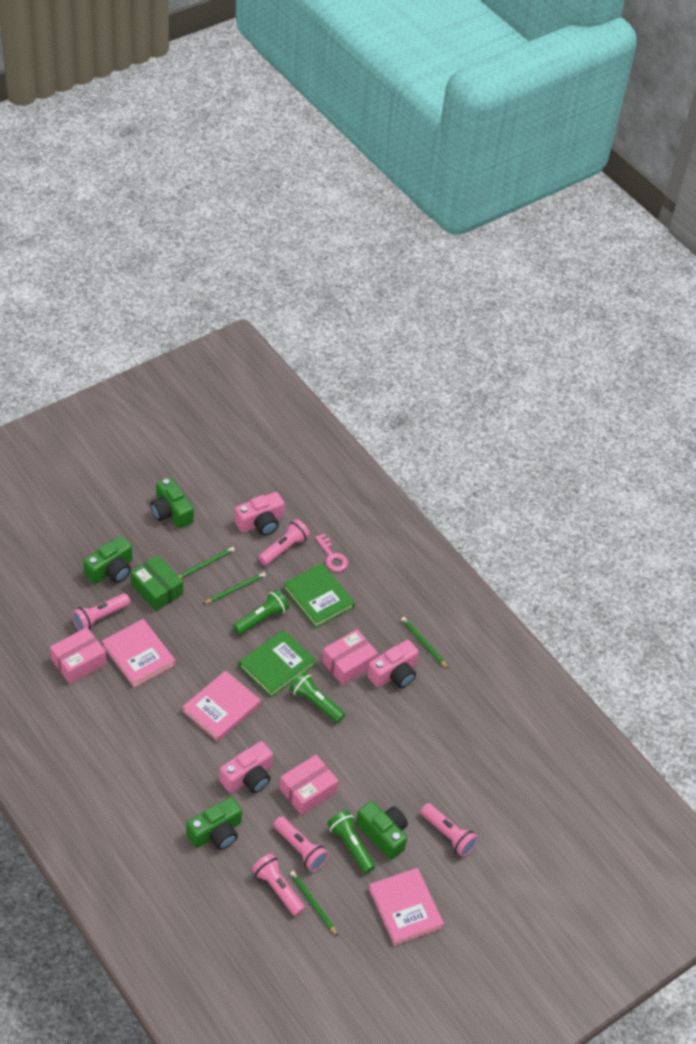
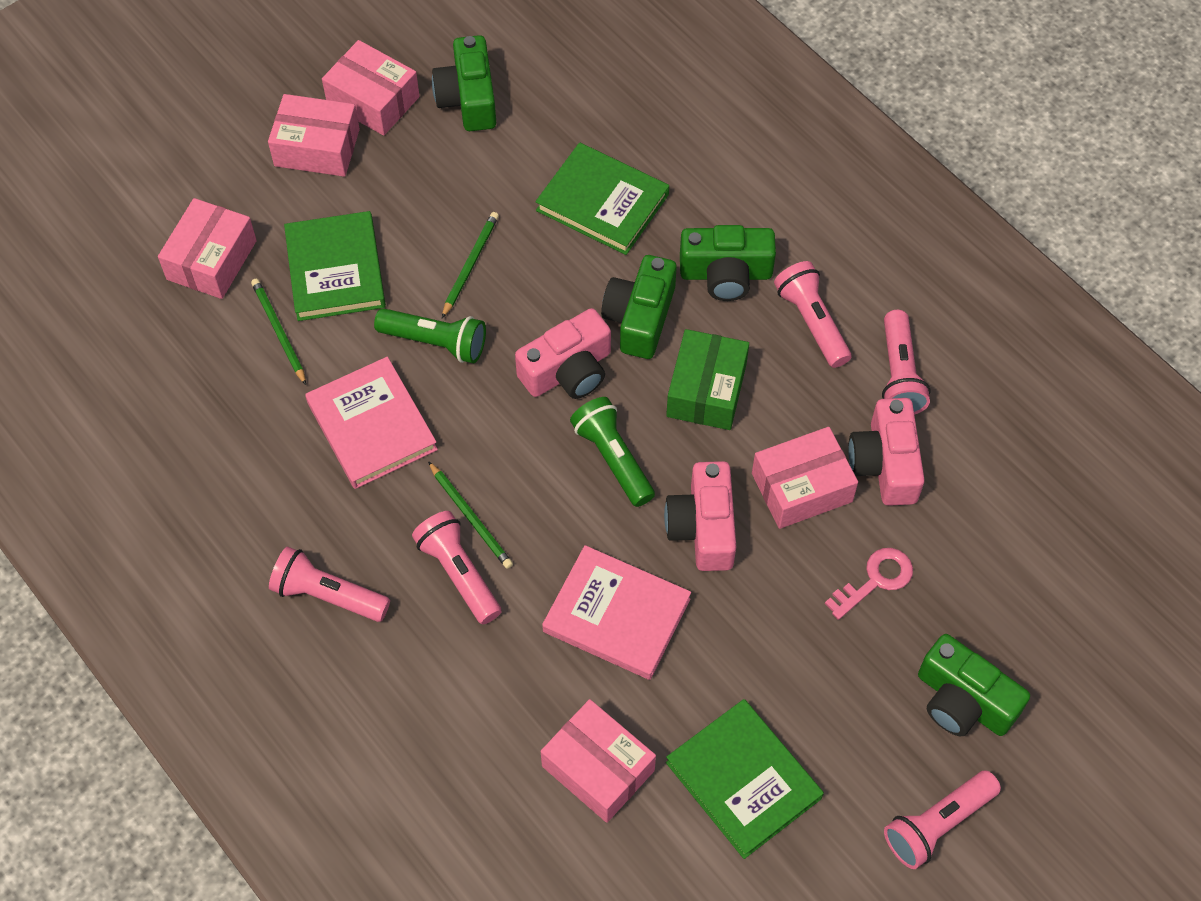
green book: 2 -> 3
green flashlight: 3 -> 2
green pencil: 4 -> 3
pink book: 3 -> 2
pink box: 3 -> 5

